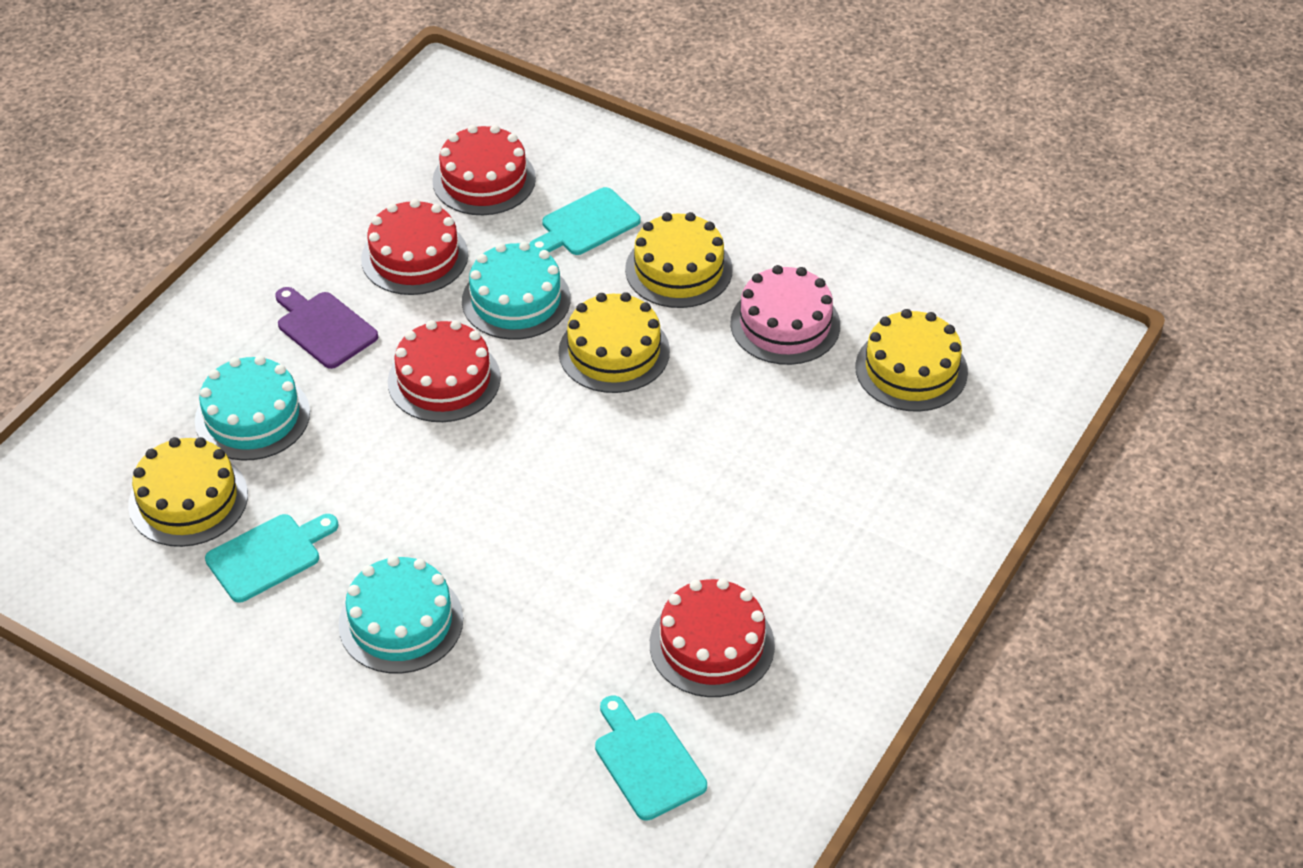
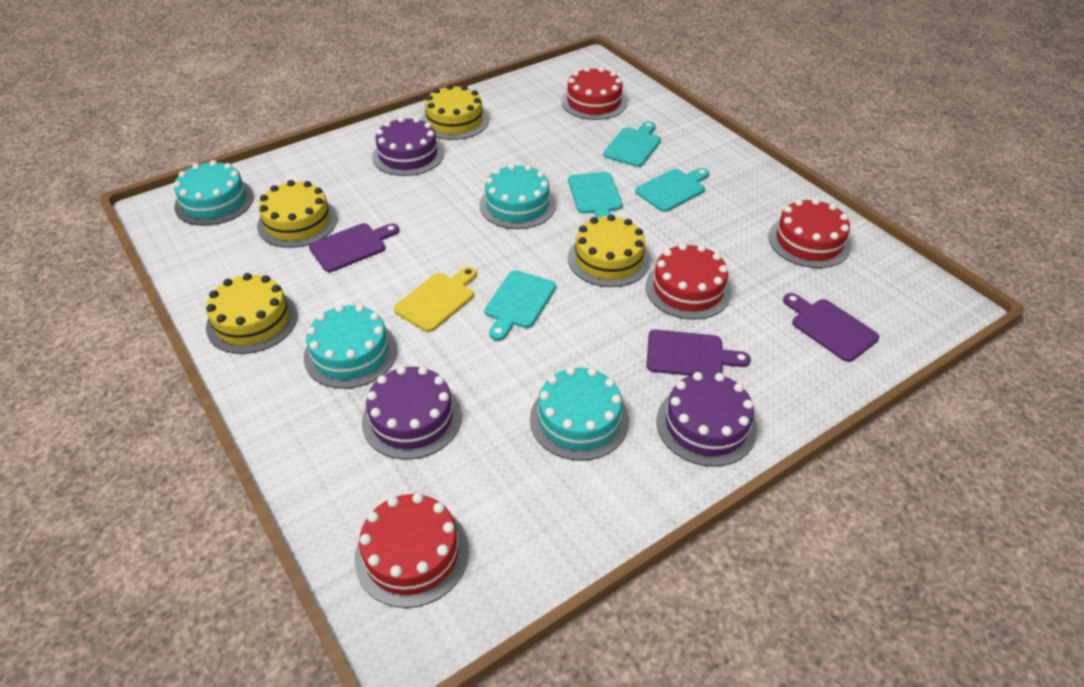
pink cake: 1 -> 0
purple cake: 0 -> 3
purple cutting board: 1 -> 3
turquoise cake: 3 -> 4
turquoise cutting board: 3 -> 4
yellow cutting board: 0 -> 1

